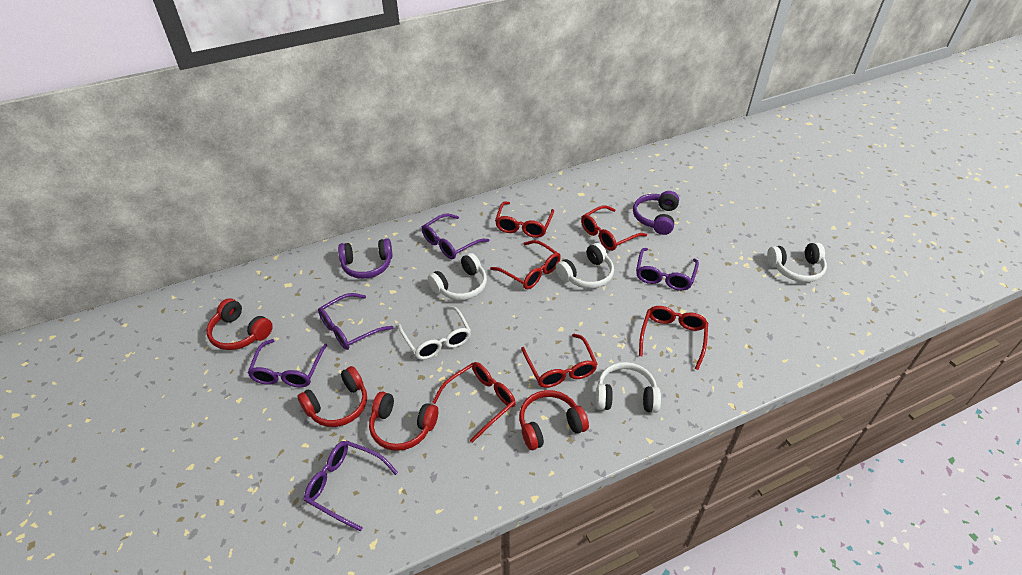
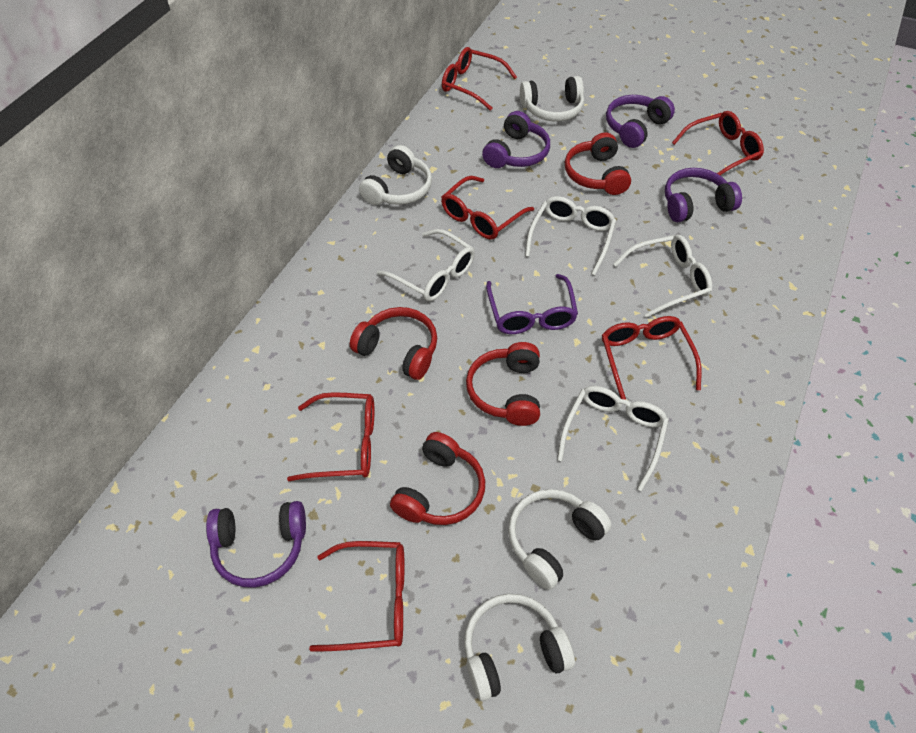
purple glasses: 5 -> 1
purple headphones: 2 -> 4
white glasses: 1 -> 4

